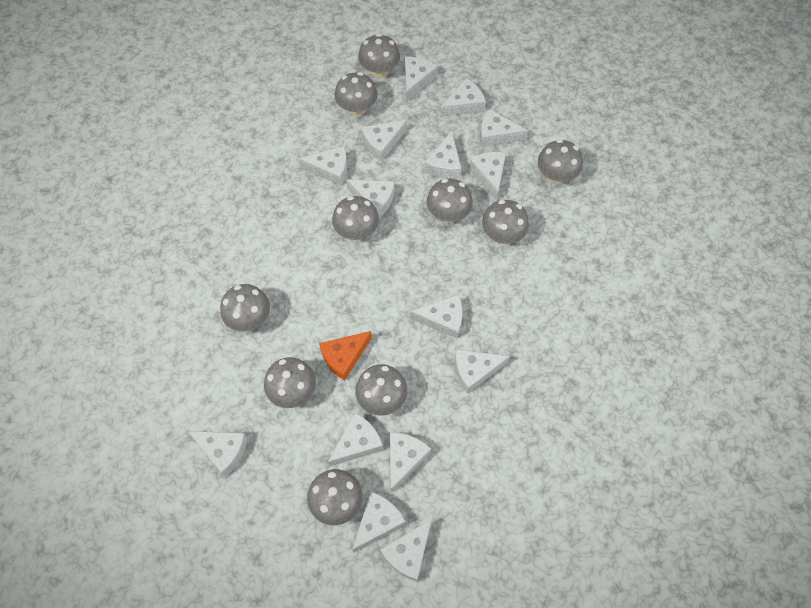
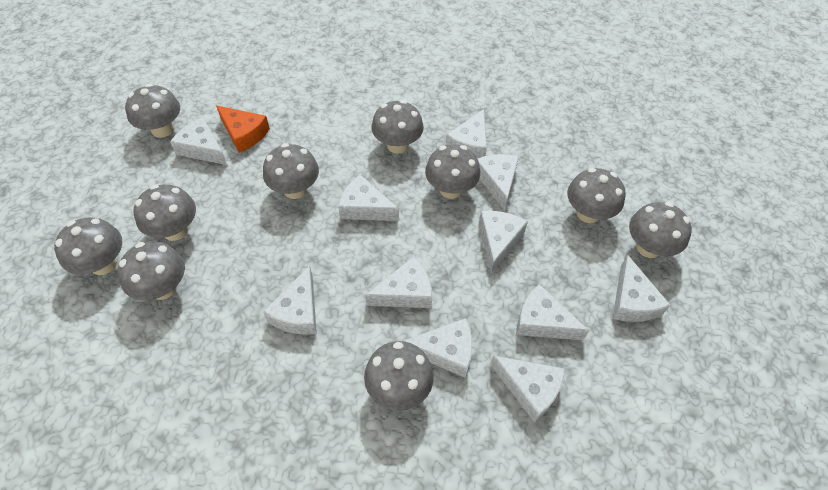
white cheese: 15 -> 11

